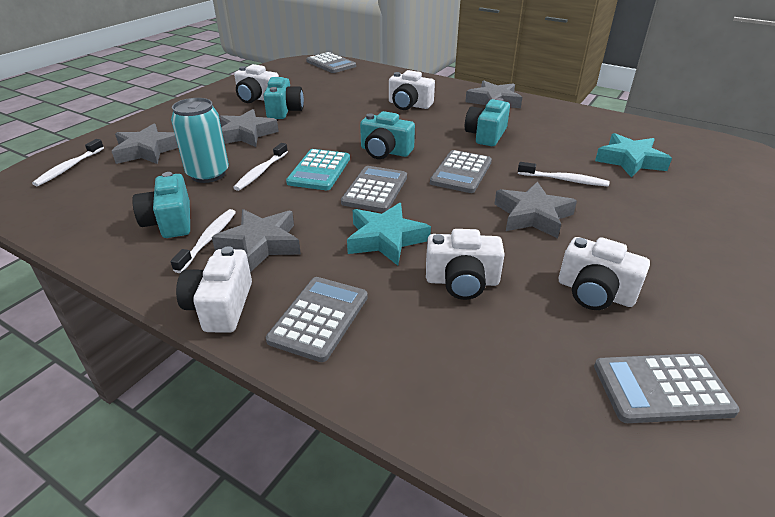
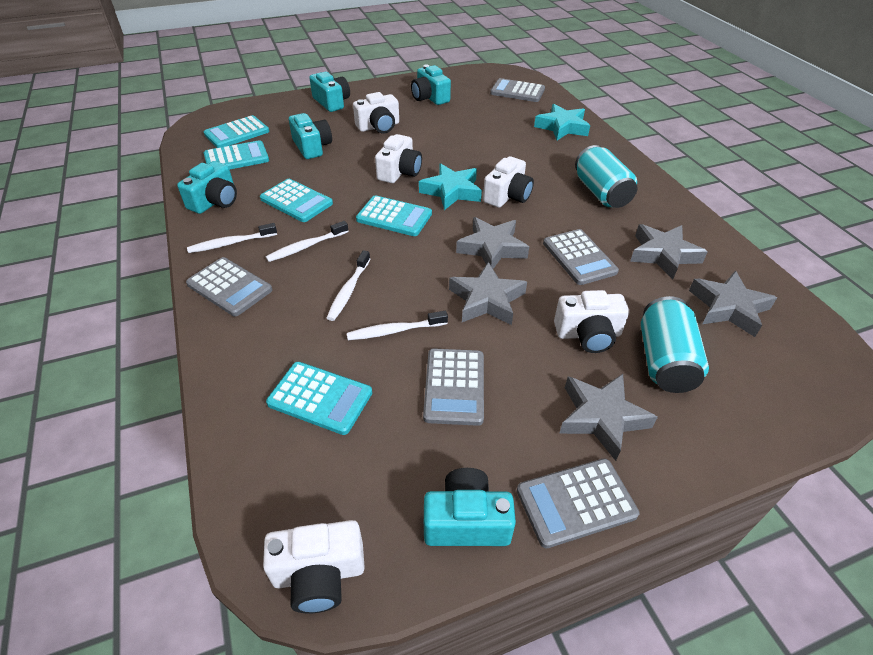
turquoise calculator: 1 -> 5
turquoise camera: 4 -> 5
turquoise can: 1 -> 2

